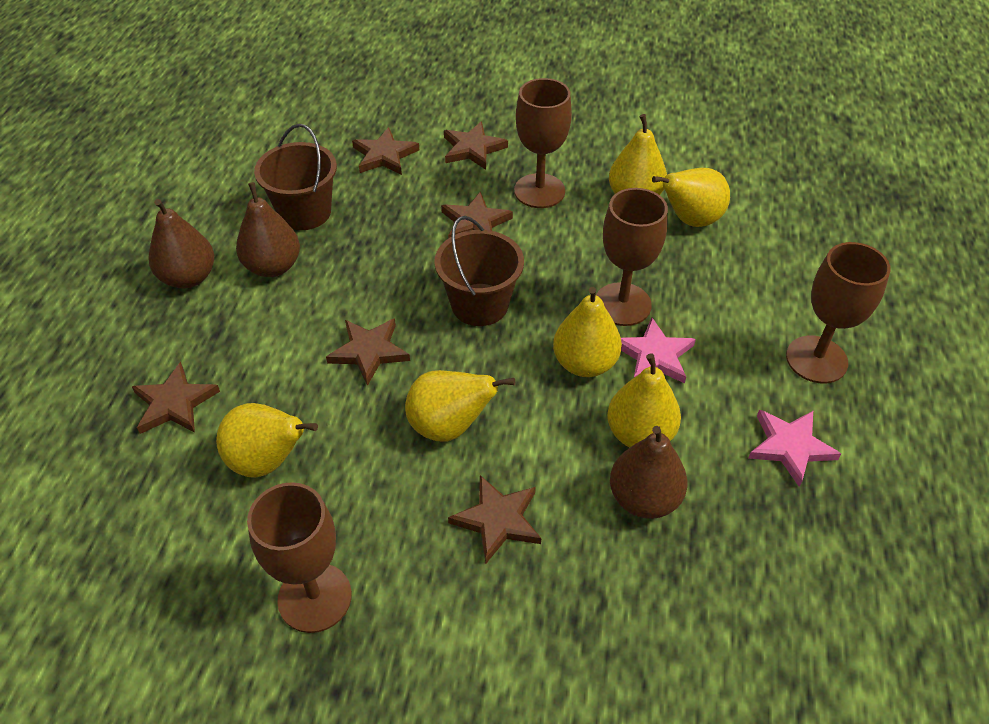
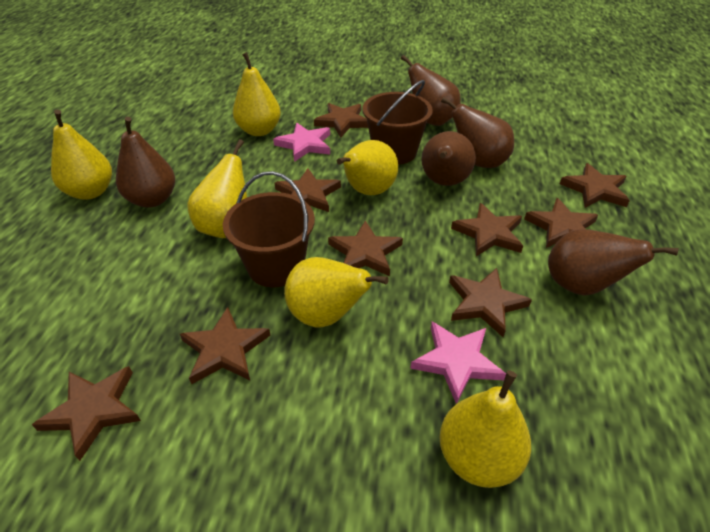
brown goblet: 4 -> 0
brown pear: 3 -> 5
brown star: 6 -> 9

